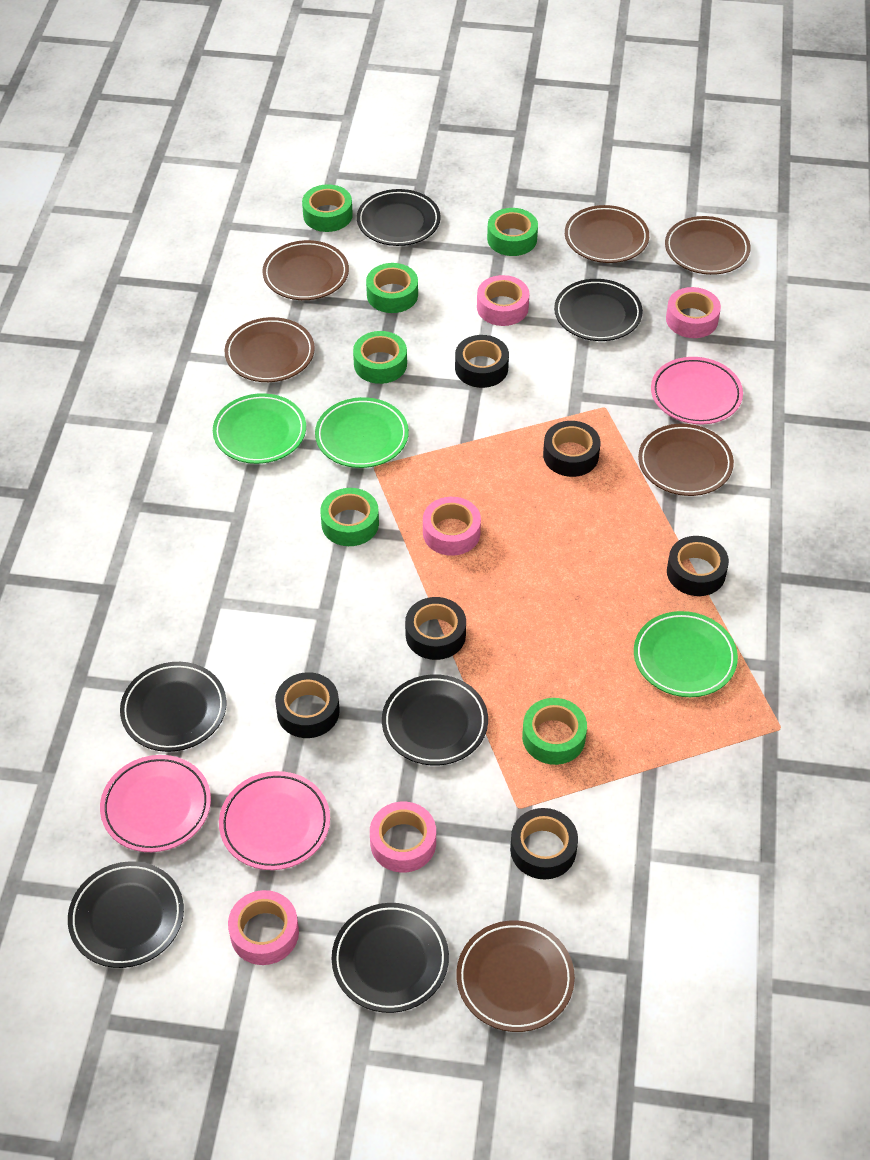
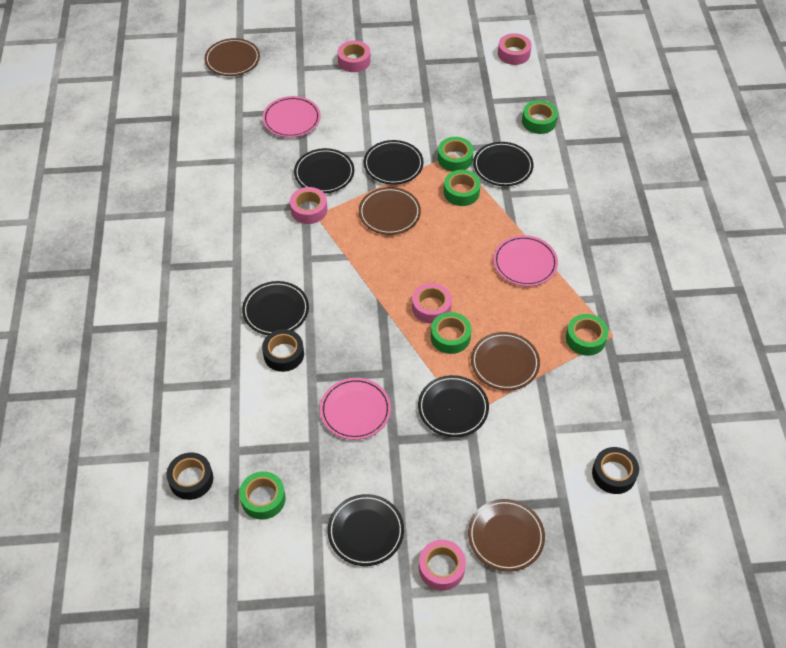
black tape: 6 -> 3
brown plate: 6 -> 4
green plate: 3 -> 0

